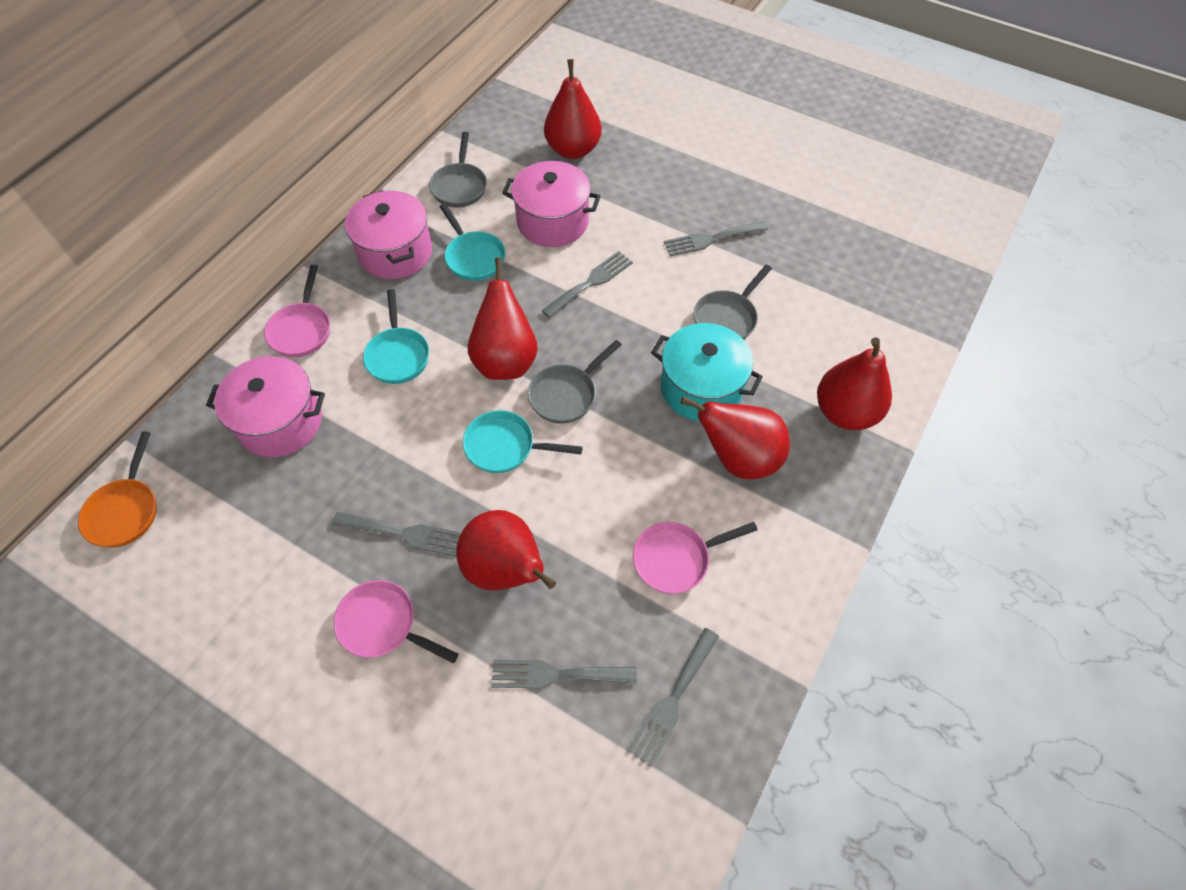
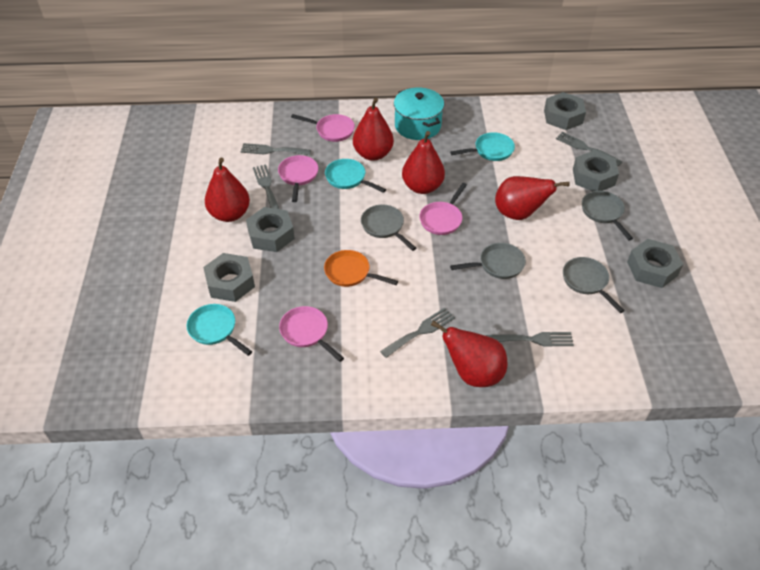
grey nut: 0 -> 5
grey pan: 3 -> 4
pink pan: 3 -> 4
pink pot: 3 -> 0

